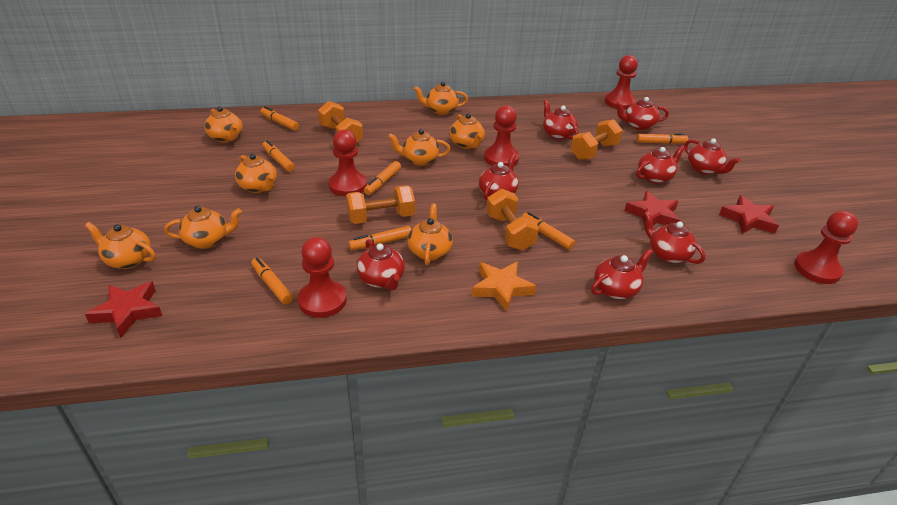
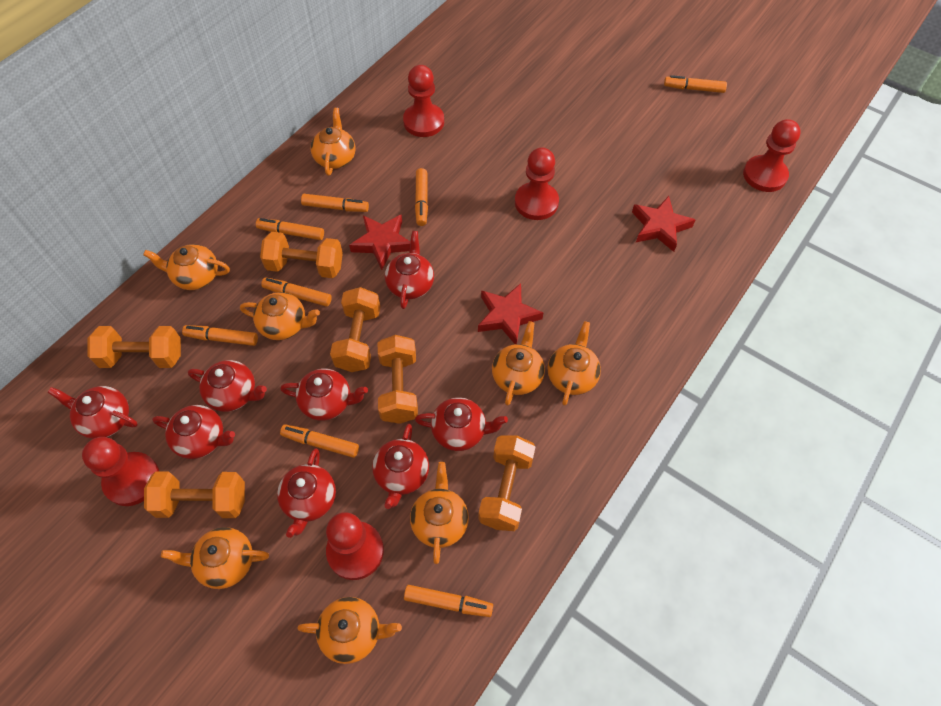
orange dumbbell: 4 -> 6
orange marker: 7 -> 8
orange star: 1 -> 0

